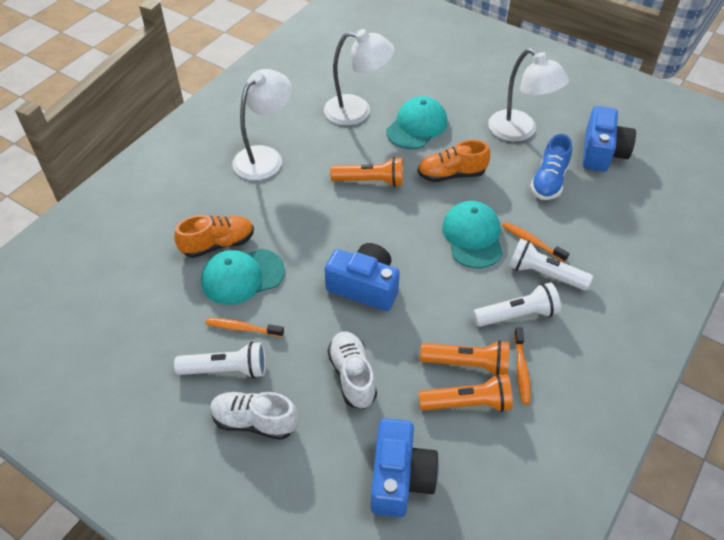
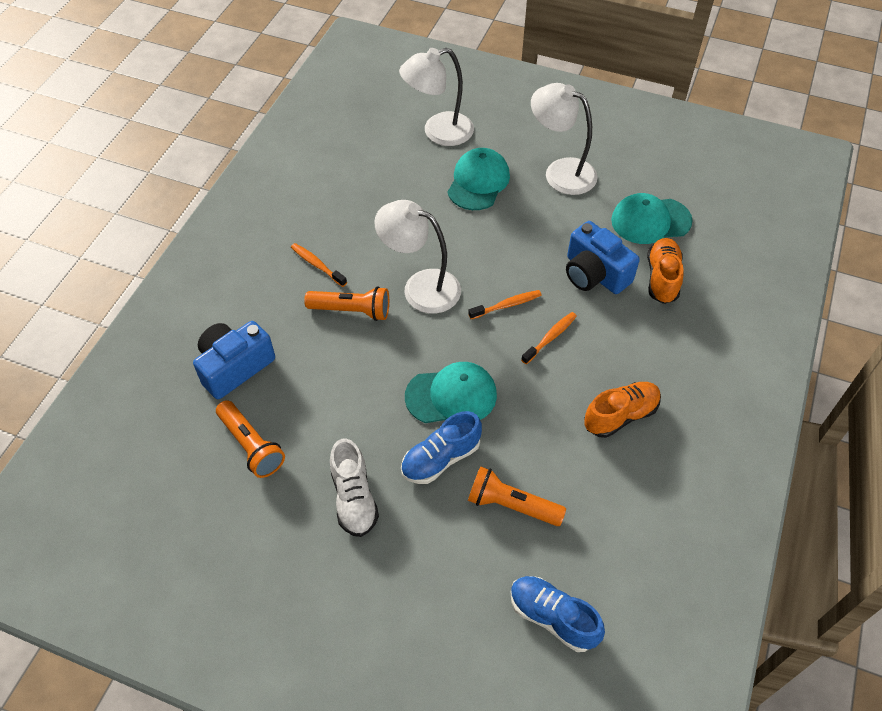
blue camera: 3 -> 2
blue shoe: 1 -> 2
white flashlight: 3 -> 0
white shoe: 2 -> 1

